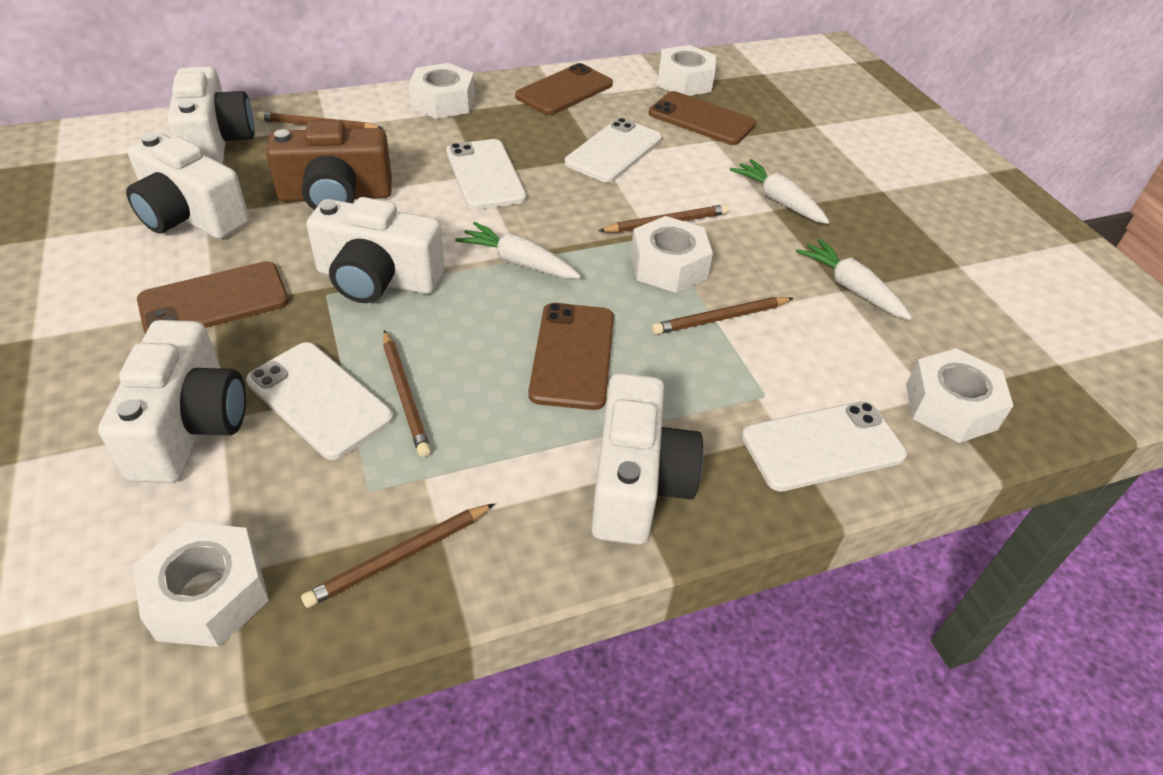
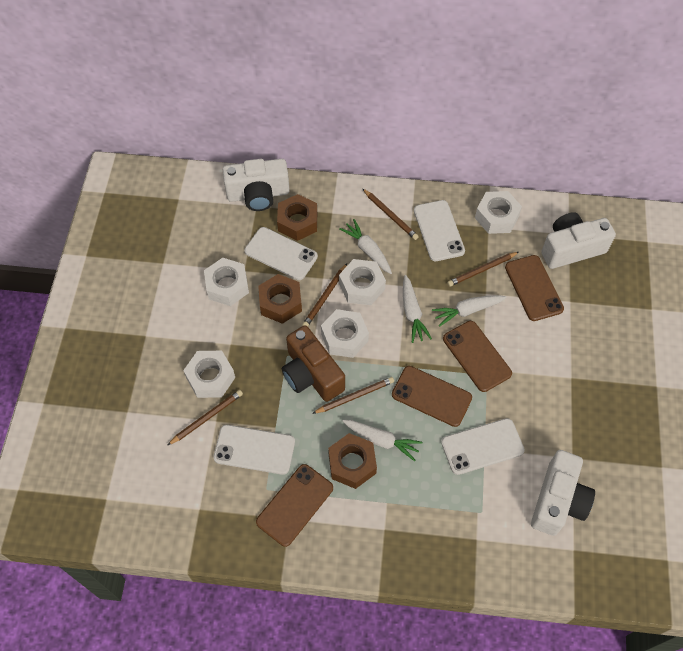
brown nut: 0 -> 3
white camera: 5 -> 3
white carrot: 3 -> 4

